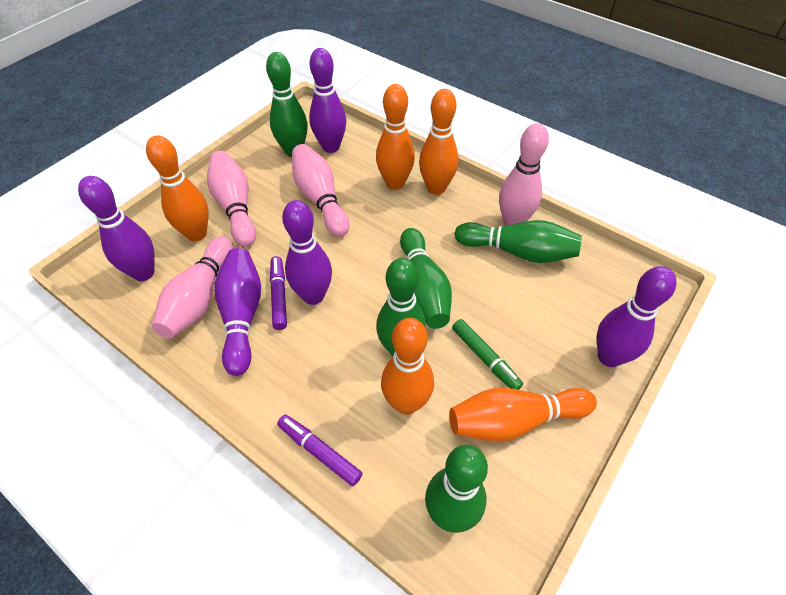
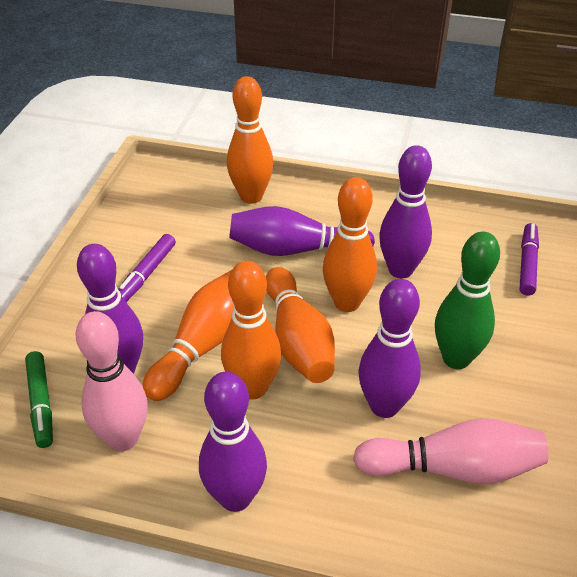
green bowling pin: 5 -> 1
pink bowling pin: 4 -> 2

